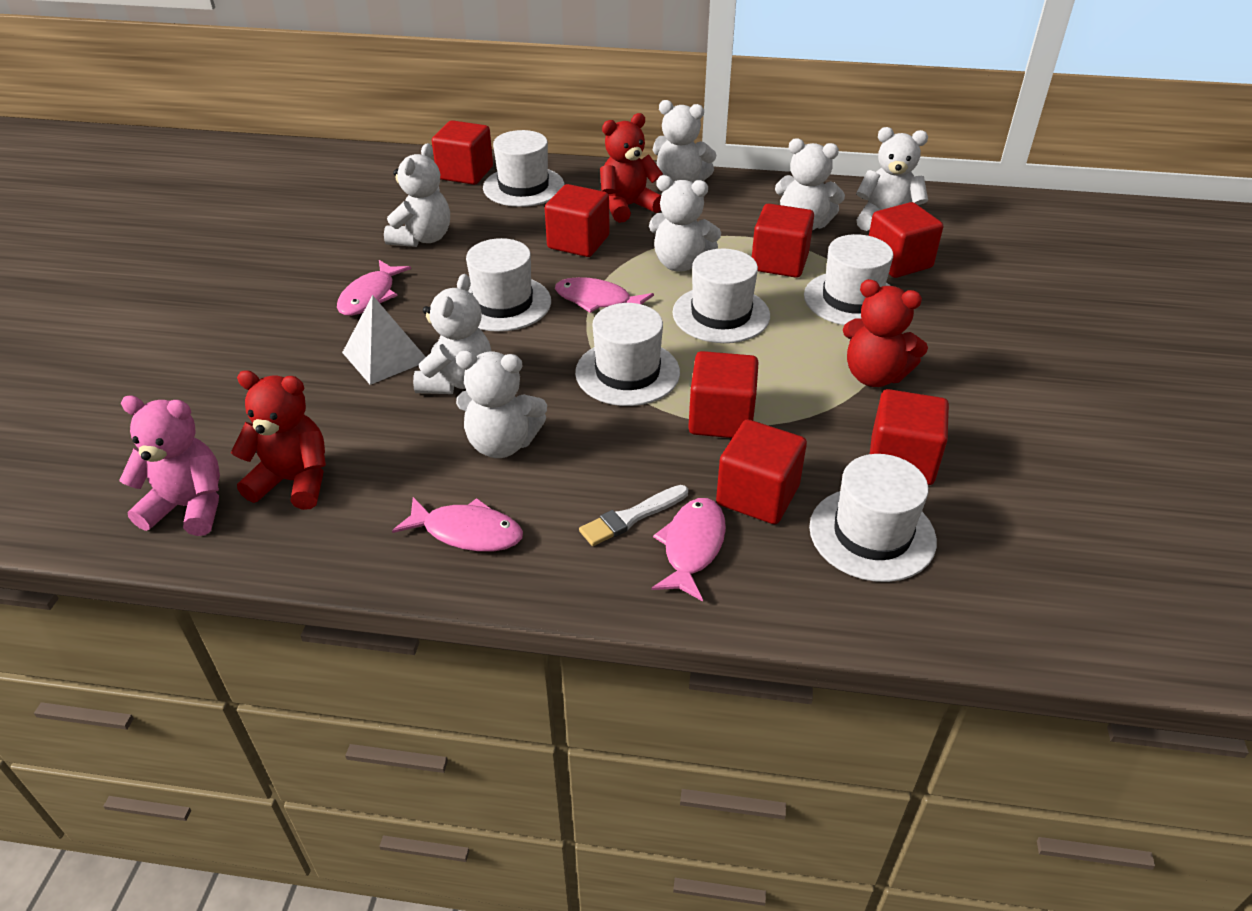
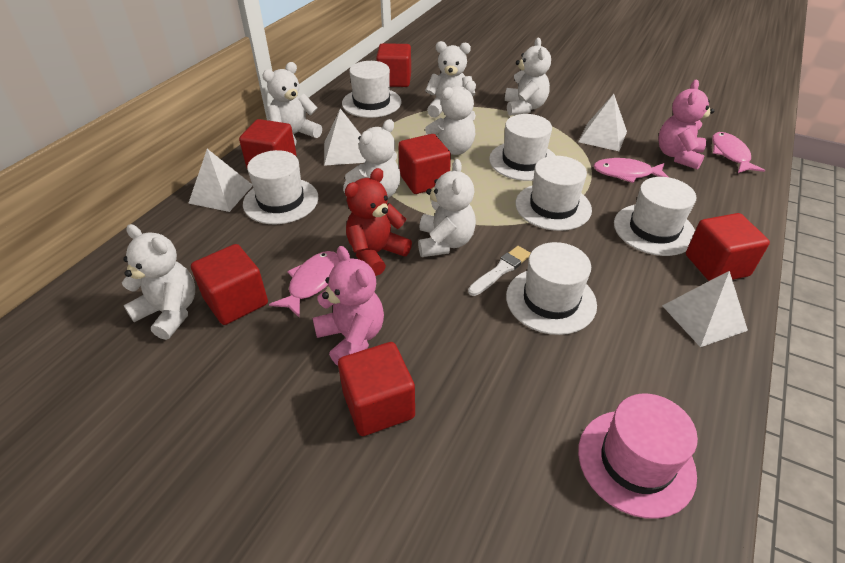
pink fish: 4 -> 3
pink hat: 0 -> 1
pink teddy bear: 1 -> 2
red cube: 7 -> 6
red teddy bear: 3 -> 1
white pyramid: 1 -> 4

